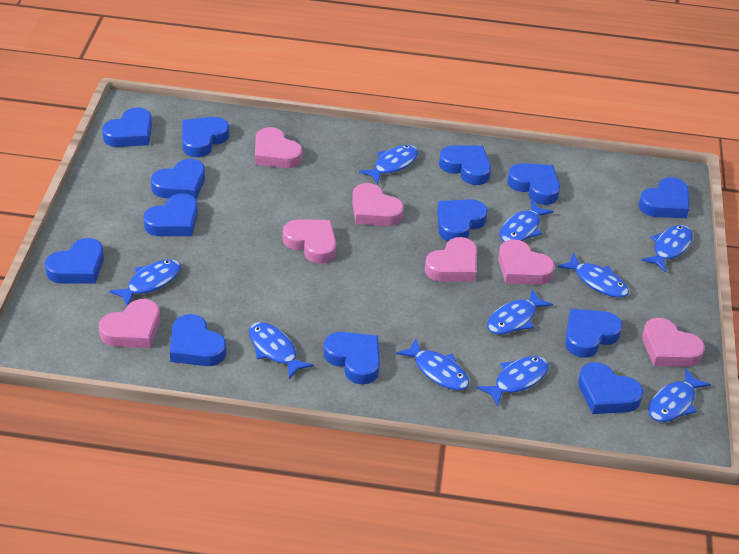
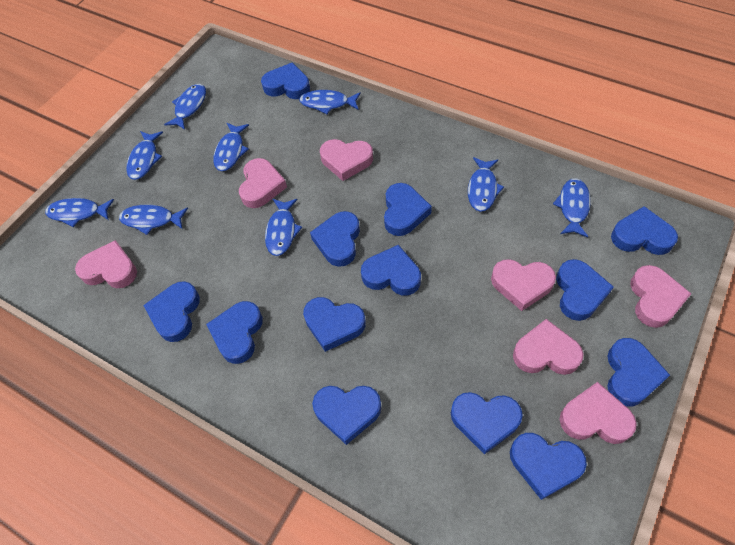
blue fish: 10 -> 9

